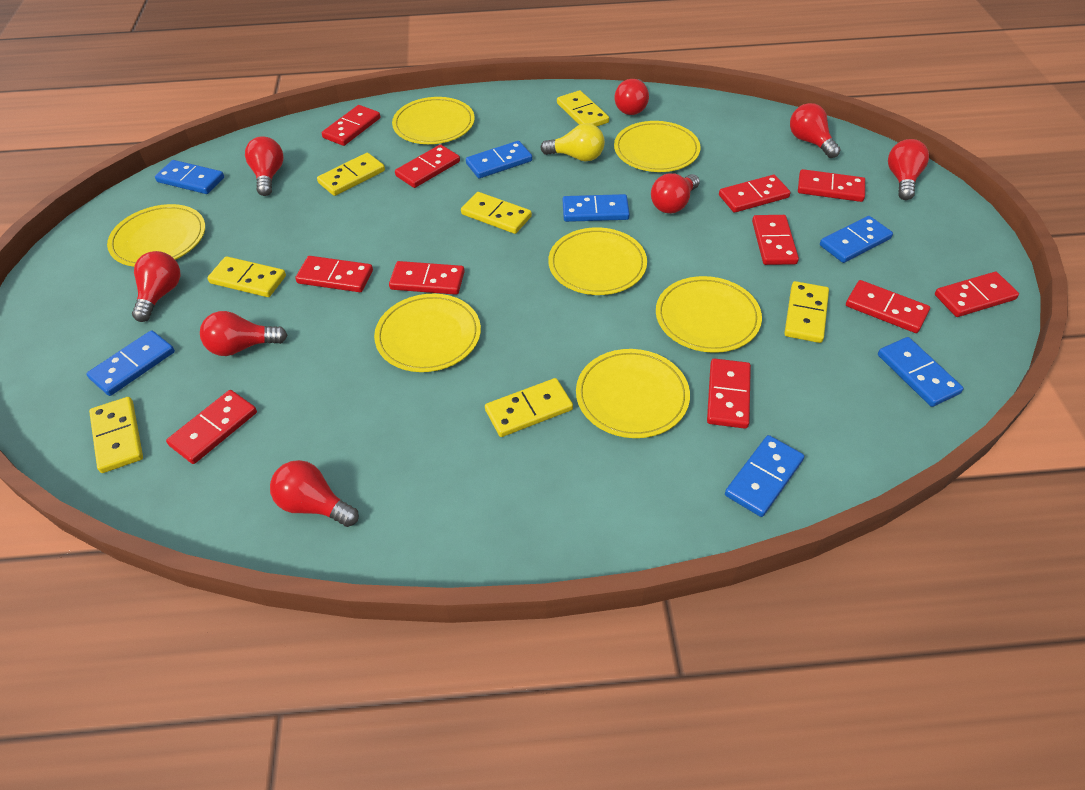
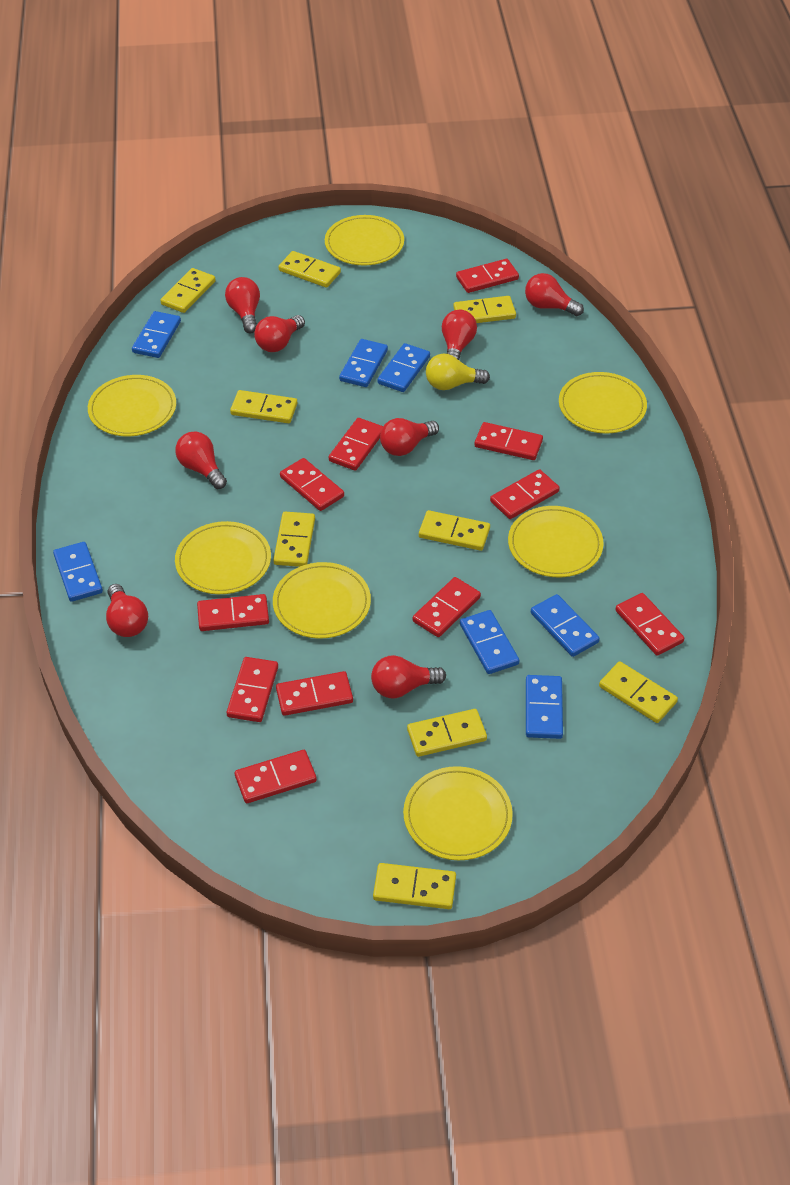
yellow domino: 7 -> 9

